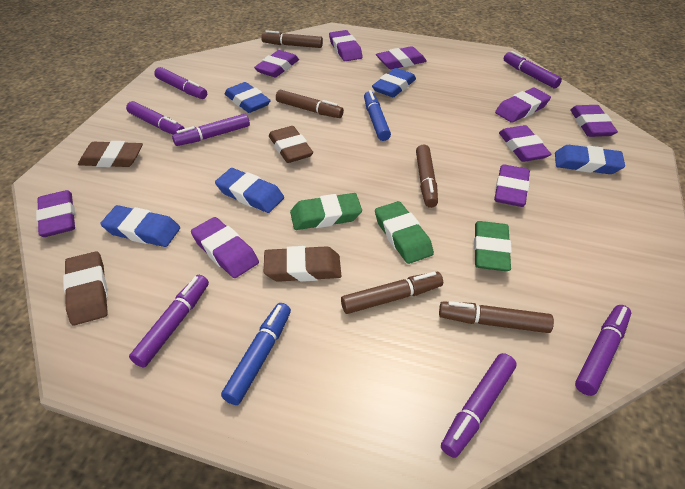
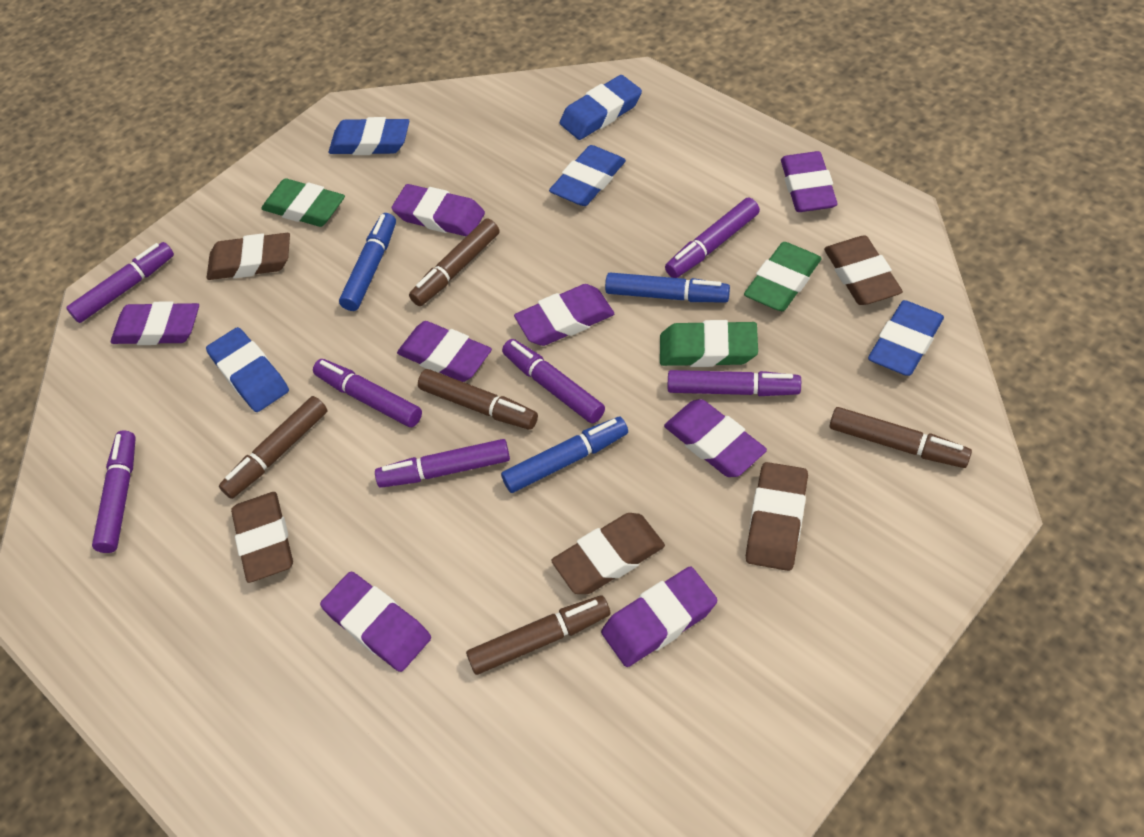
blue marker: 2 -> 3
brown eraser: 4 -> 5
purple eraser: 9 -> 8

